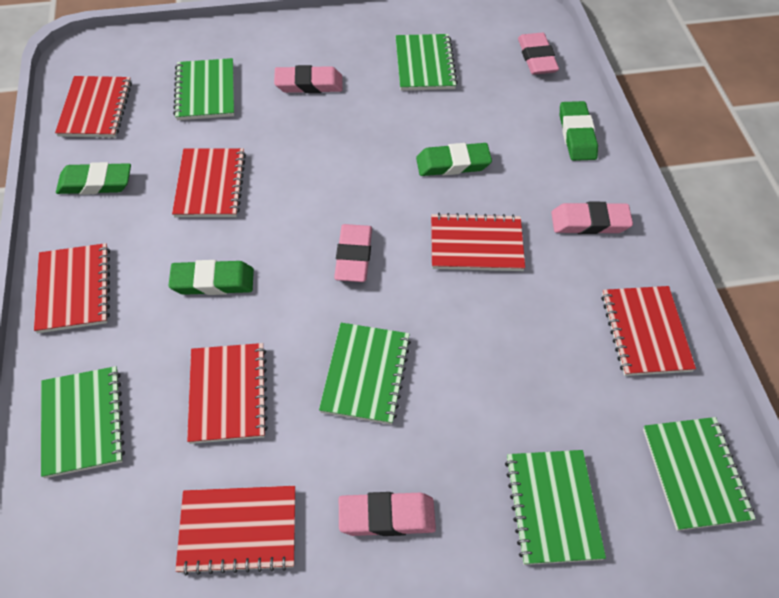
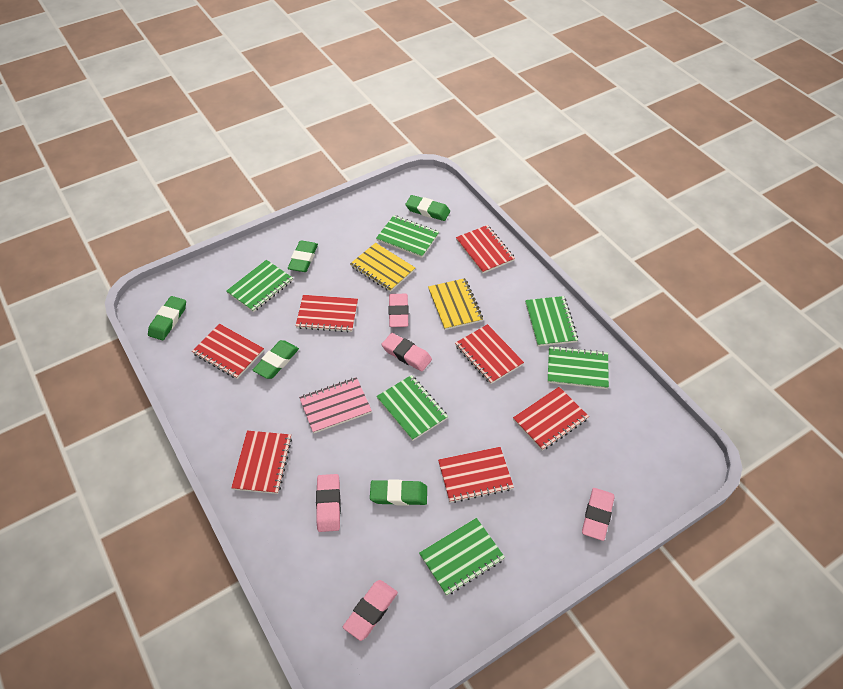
green eraser: 4 -> 5
pink notebook: 0 -> 1
yellow notebook: 0 -> 2

